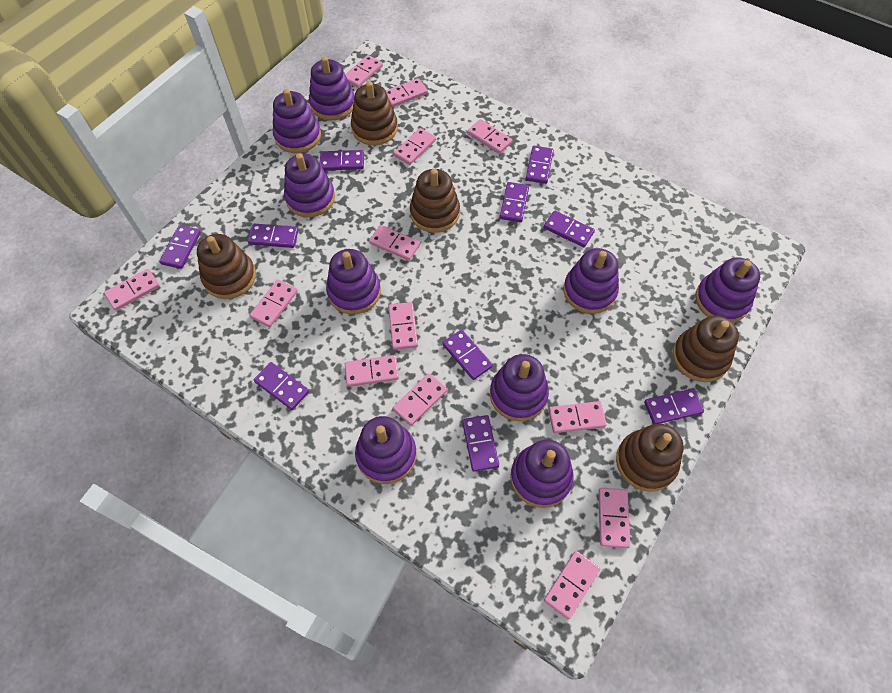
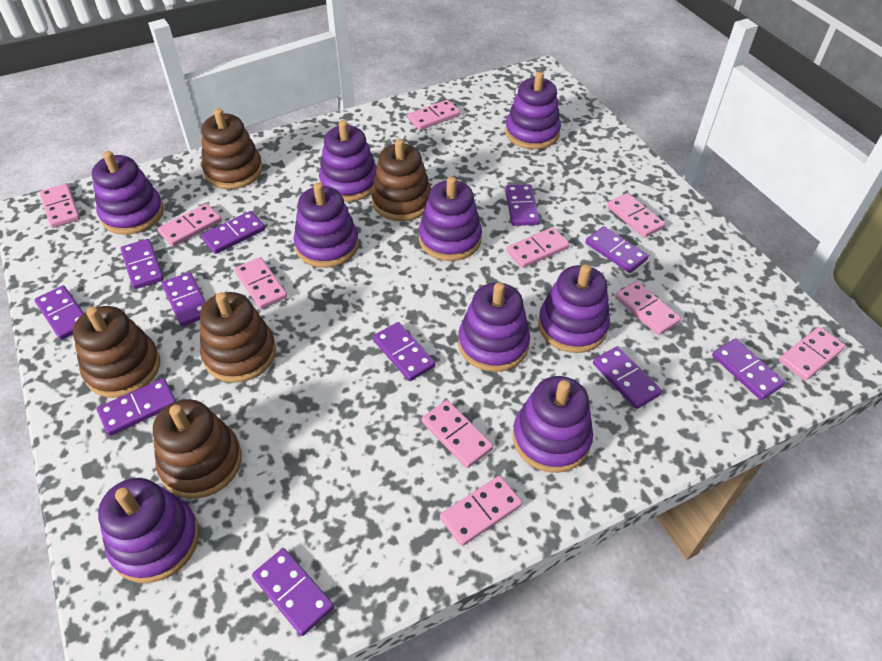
pink domino: 13 -> 10
purple domino: 10 -> 11

